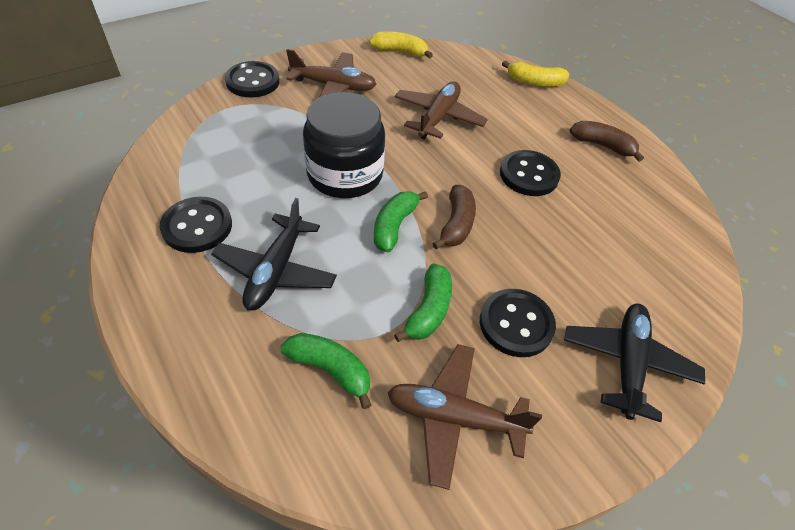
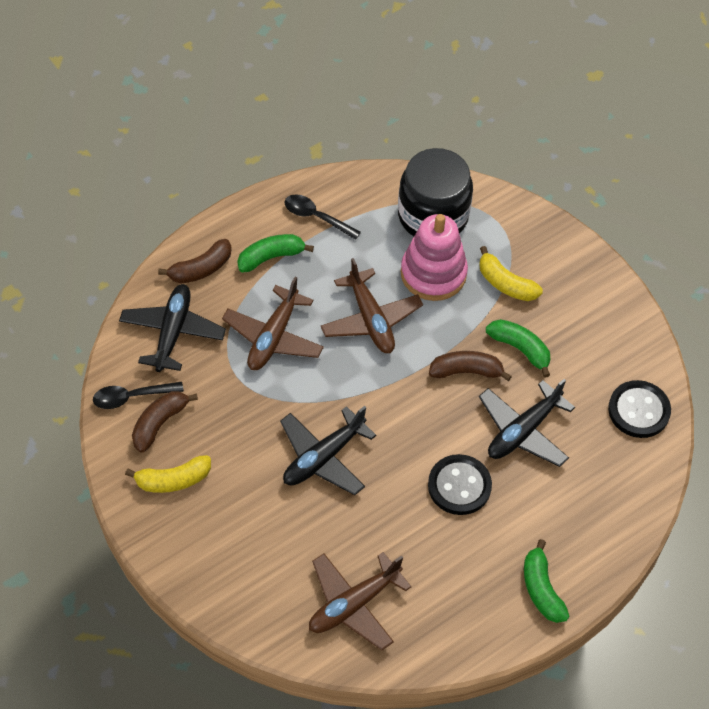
black button: 4 -> 2
black plane: 2 -> 3
black spoon: 0 -> 2
brown banana: 2 -> 3
pink stacking toy: 0 -> 1

